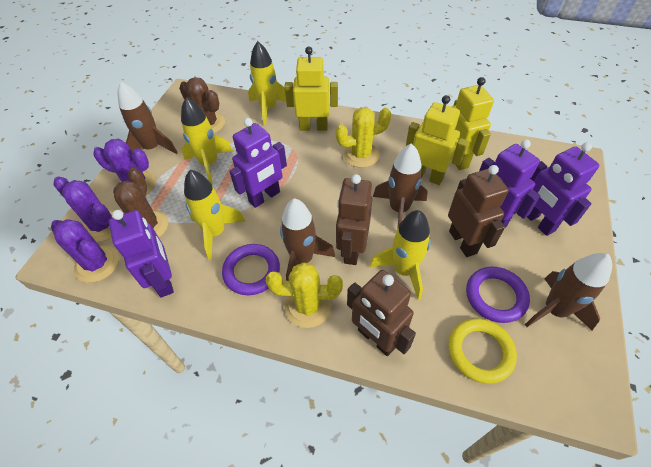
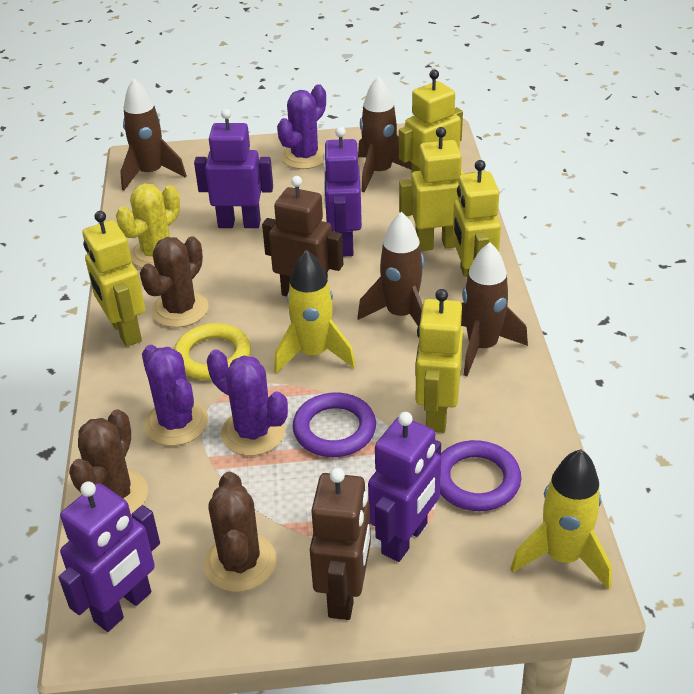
brown cactus: 2 -> 3
brown robot: 3 -> 2
yellow cactus: 2 -> 1
yellow robot: 3 -> 5
yellow rocket: 4 -> 2

